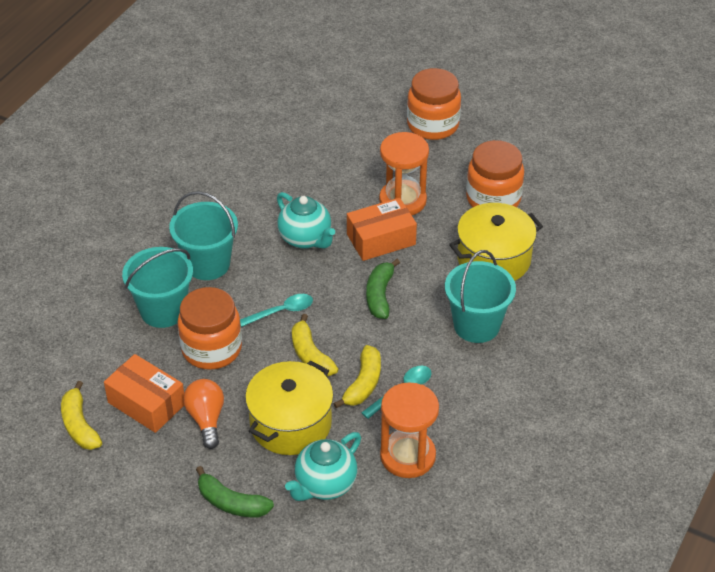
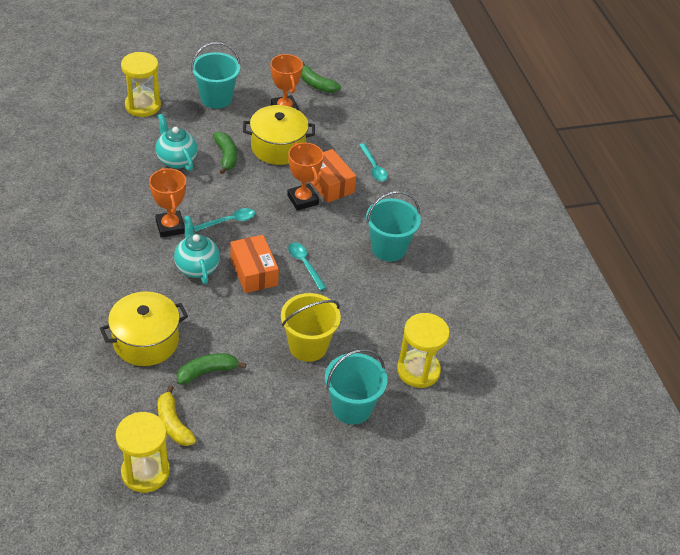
green banana: 2 -> 3
orange hourglass: 2 -> 0
orange jar: 3 -> 0
orange light bulb: 1 -> 0
orange trophy: 0 -> 3
turquoise spoon: 2 -> 3
yellow banana: 3 -> 1
yellow bucket: 0 -> 1
yellow hourglass: 0 -> 3

